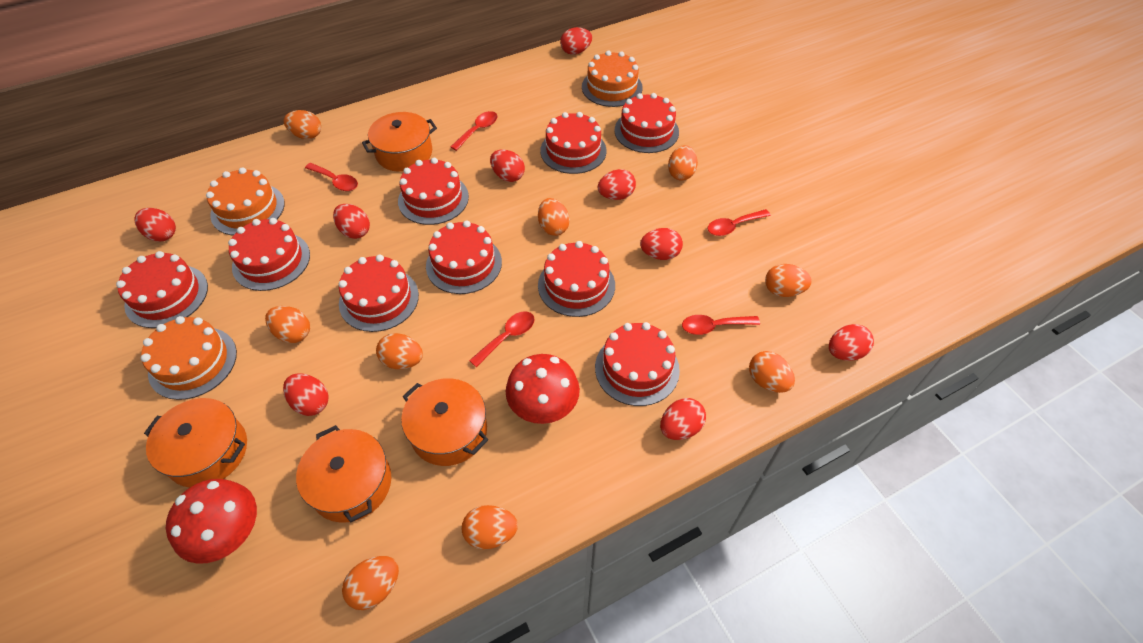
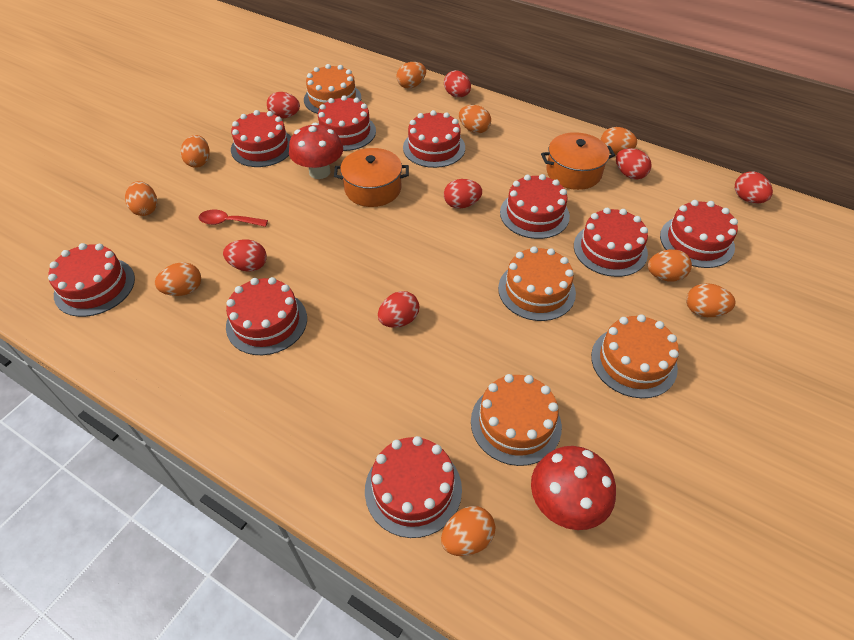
orange cake: 3 -> 4
orange pot: 4 -> 2
red egg: 9 -> 7
red spoon: 5 -> 1

